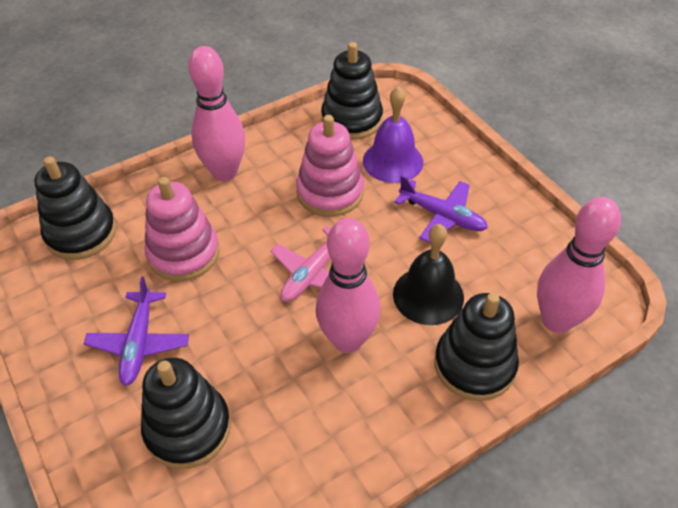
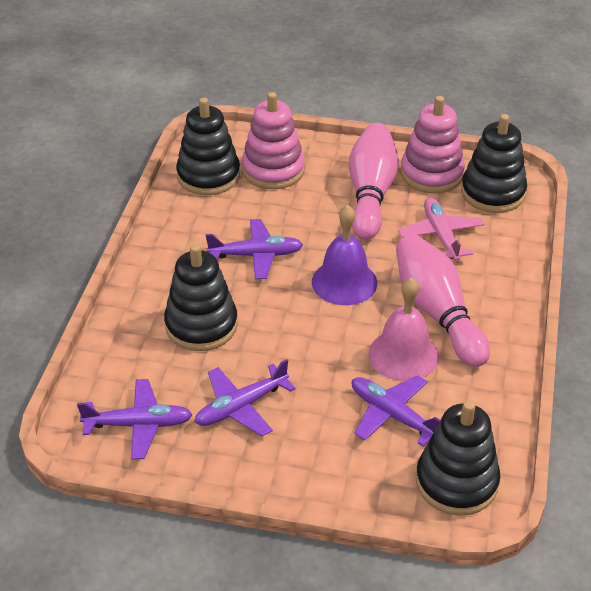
black bell: 1 -> 0
pink bell: 0 -> 1
pink bowling pin: 3 -> 2
purple plane: 2 -> 4

